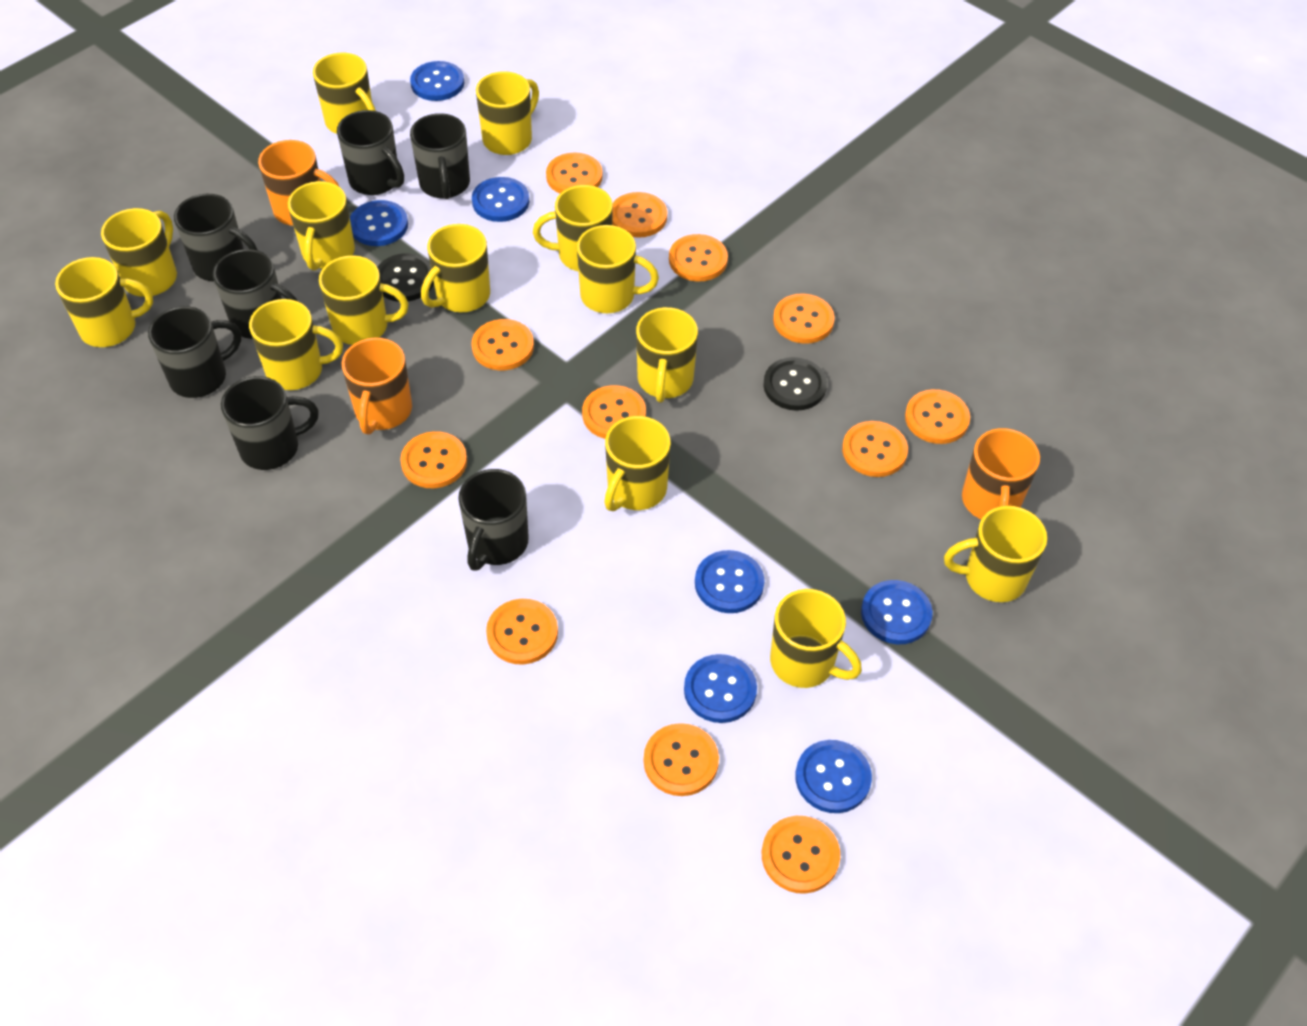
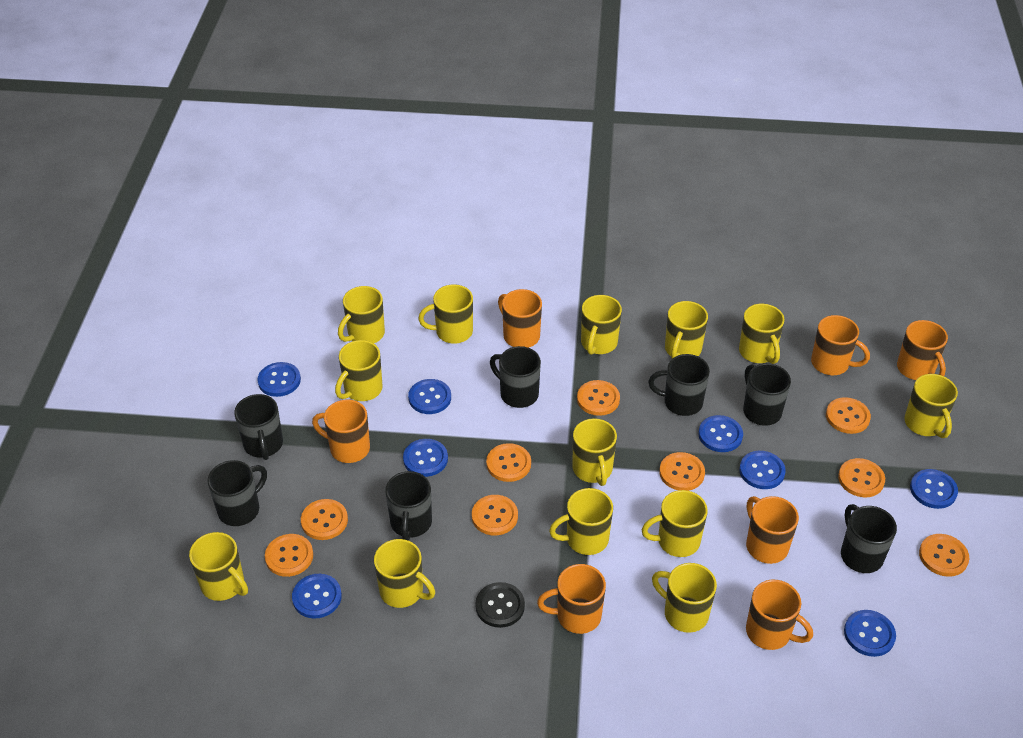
black button: 2 -> 1
blue button: 7 -> 8
orange button: 12 -> 9
orange mug: 3 -> 7
yellow mug: 14 -> 13

